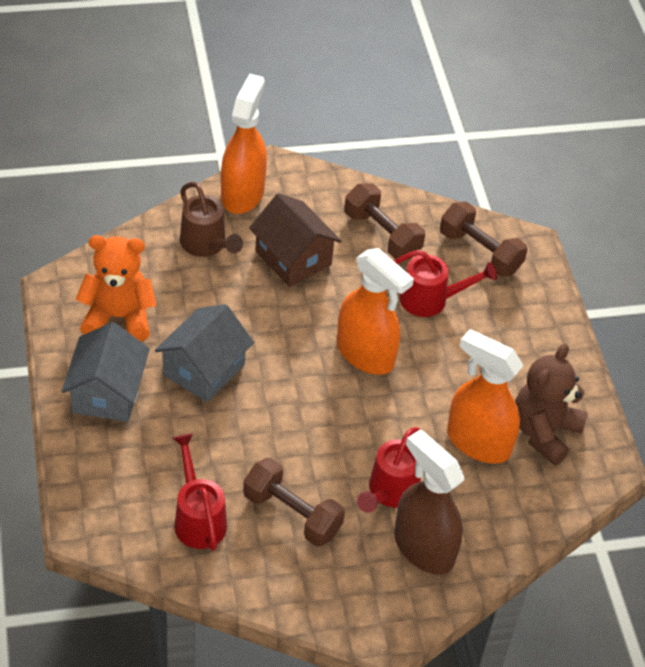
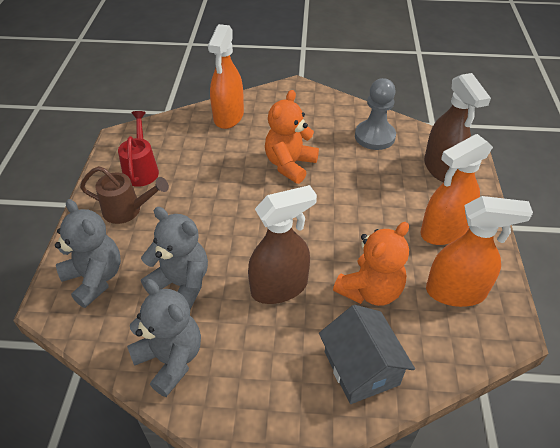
brown dumbbell: 3 -> 0
brown house: 1 -> 0
brown spray bottle: 1 -> 2
brown teddy bear: 1 -> 0
grey house: 2 -> 1
grey pawn: 0 -> 1
grey teddy bear: 0 -> 3
orange teddy bear: 1 -> 2
red watering can: 3 -> 1

